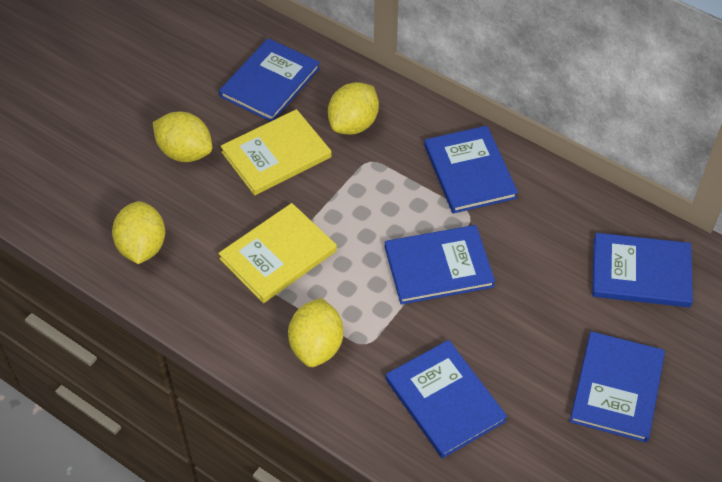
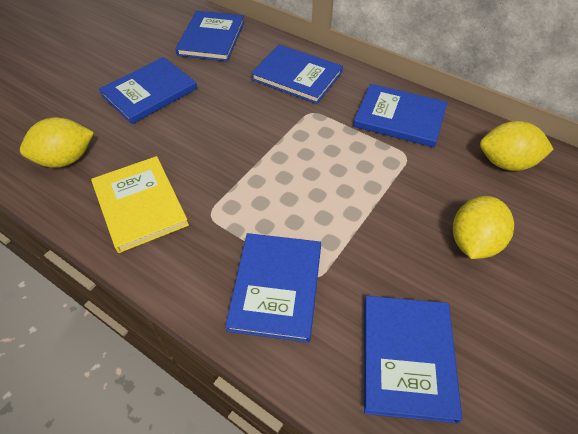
yellow book: 2 -> 1
yellow lemon: 4 -> 3

